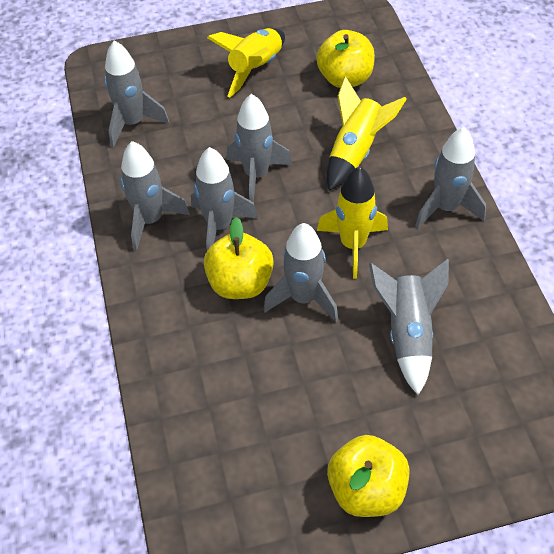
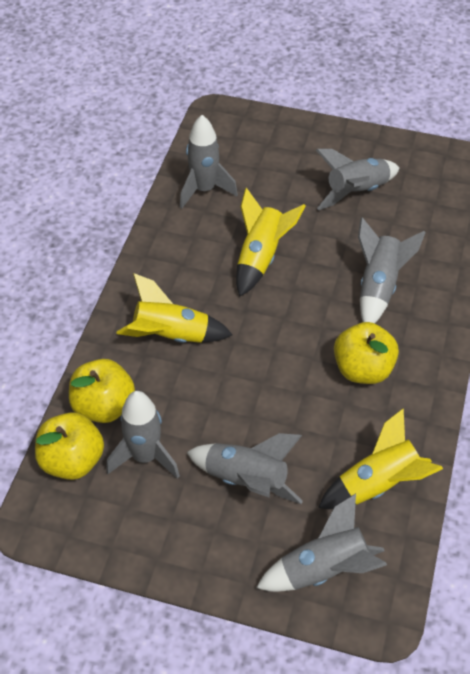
grey rocket: 7 -> 6

